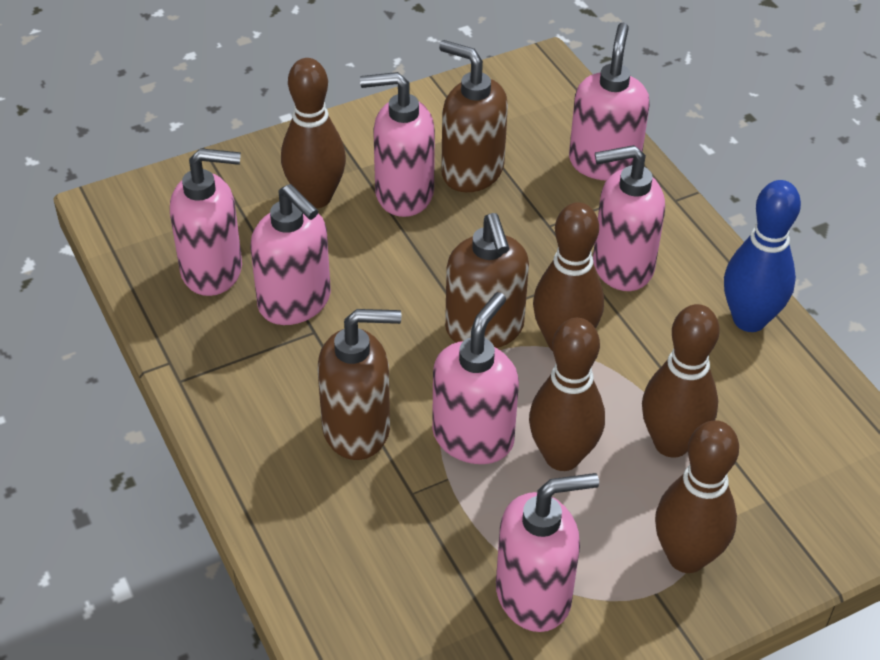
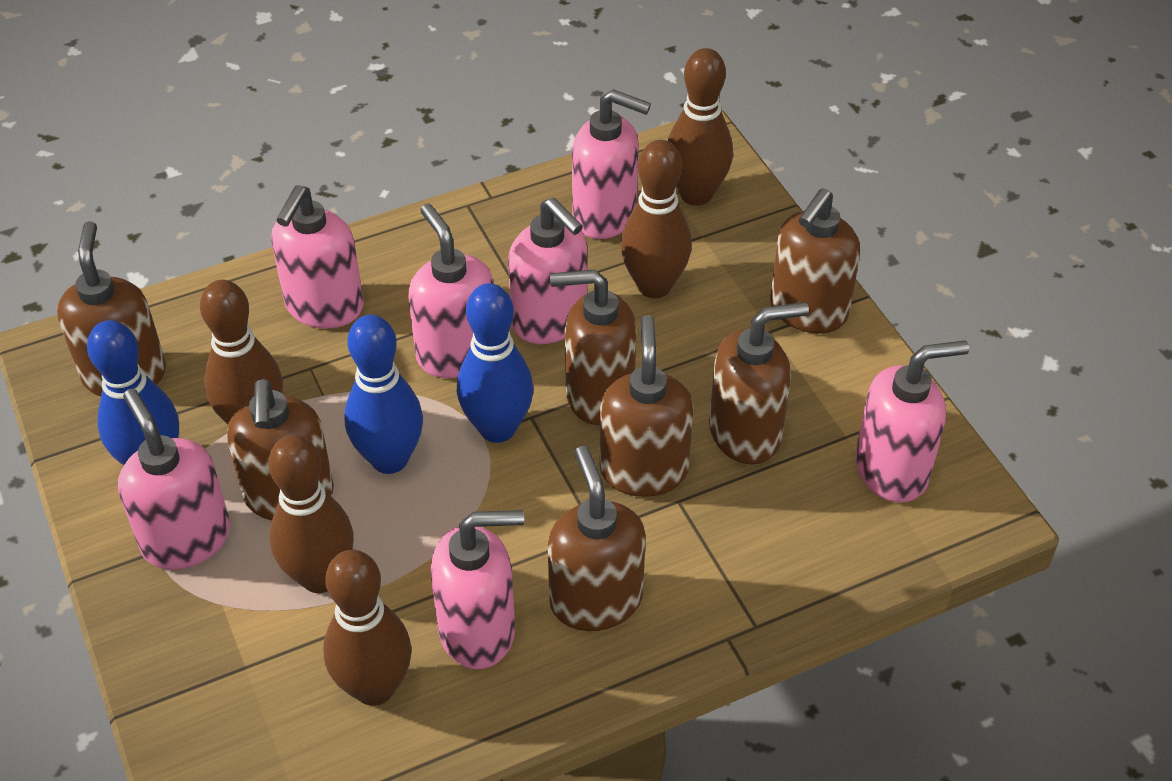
blue bowling pin: 1 -> 3
brown soap dispenser: 3 -> 7

